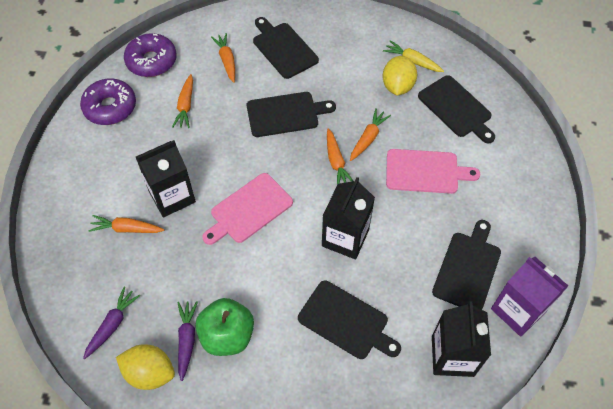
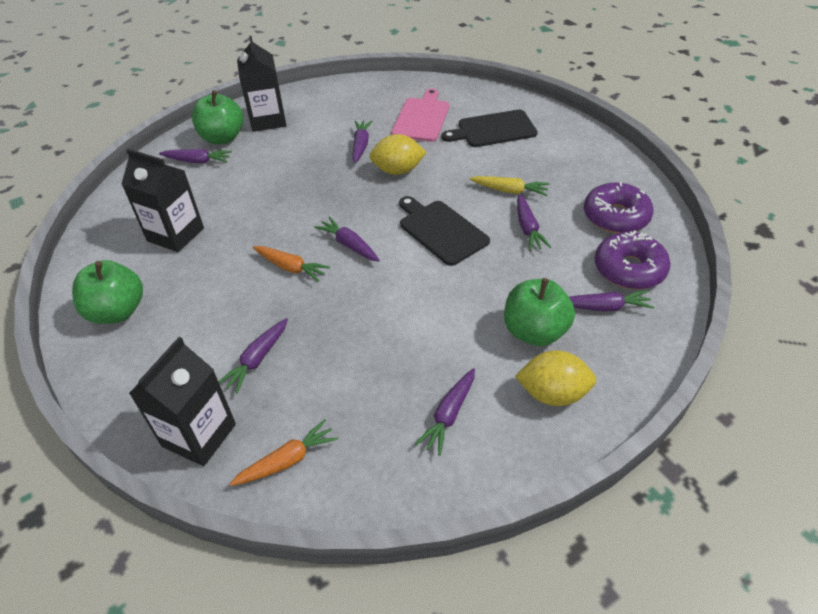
black cutting board: 5 -> 2
green apple: 1 -> 3
orange carrot: 5 -> 2
pink cutting board: 2 -> 1
purple carrot: 2 -> 7
purple carton: 1 -> 0

